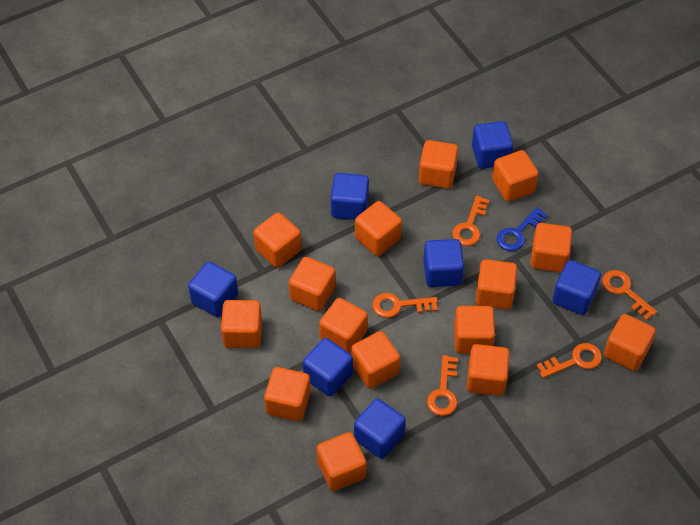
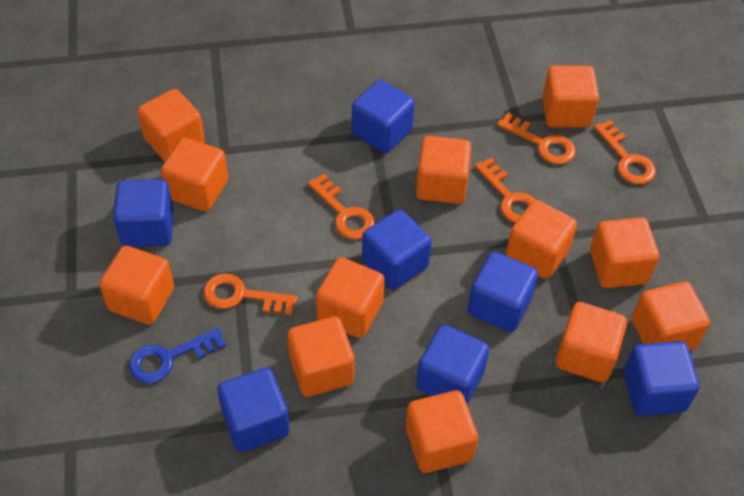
orange cube: 15 -> 12

